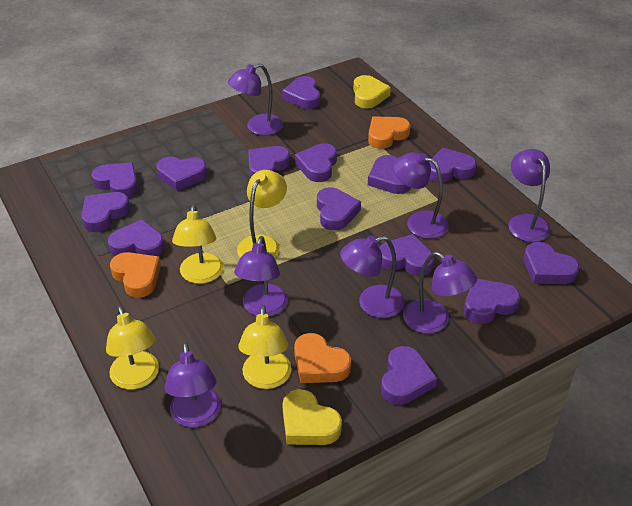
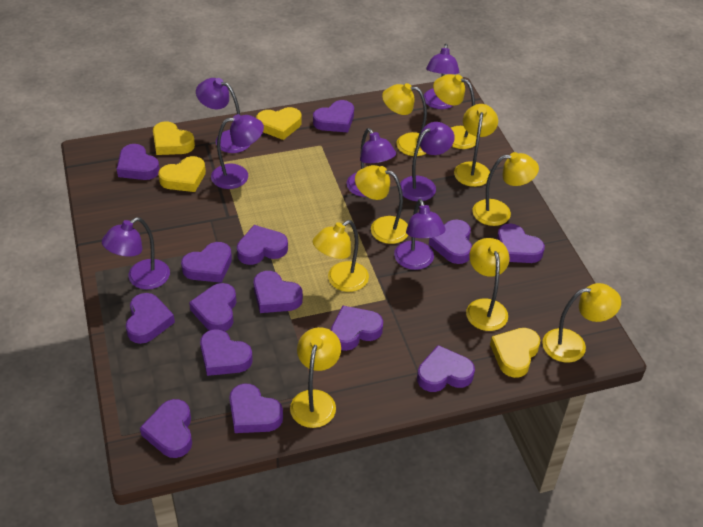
orange heart: 3 -> 0
yellow heart: 2 -> 4
yellow lamp: 4 -> 9

